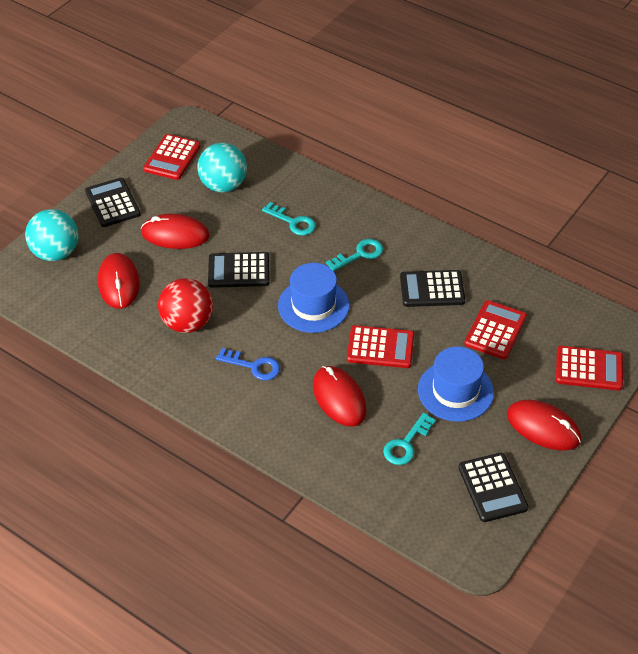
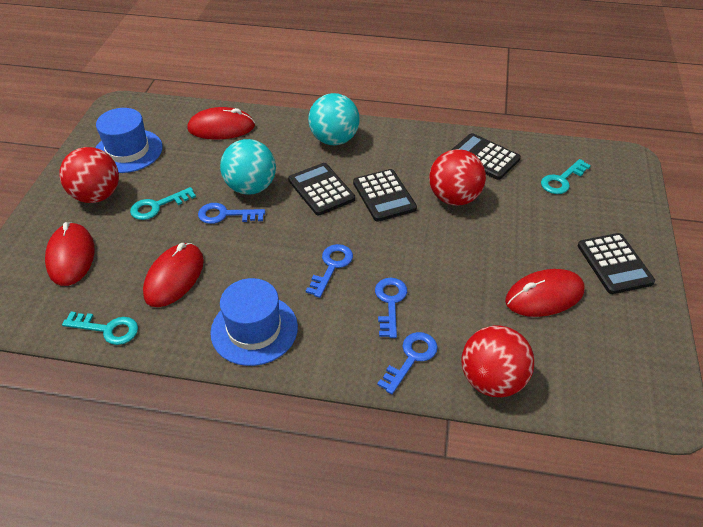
blue key: 1 -> 4
red ball: 1 -> 3
red calculator: 4 -> 0

